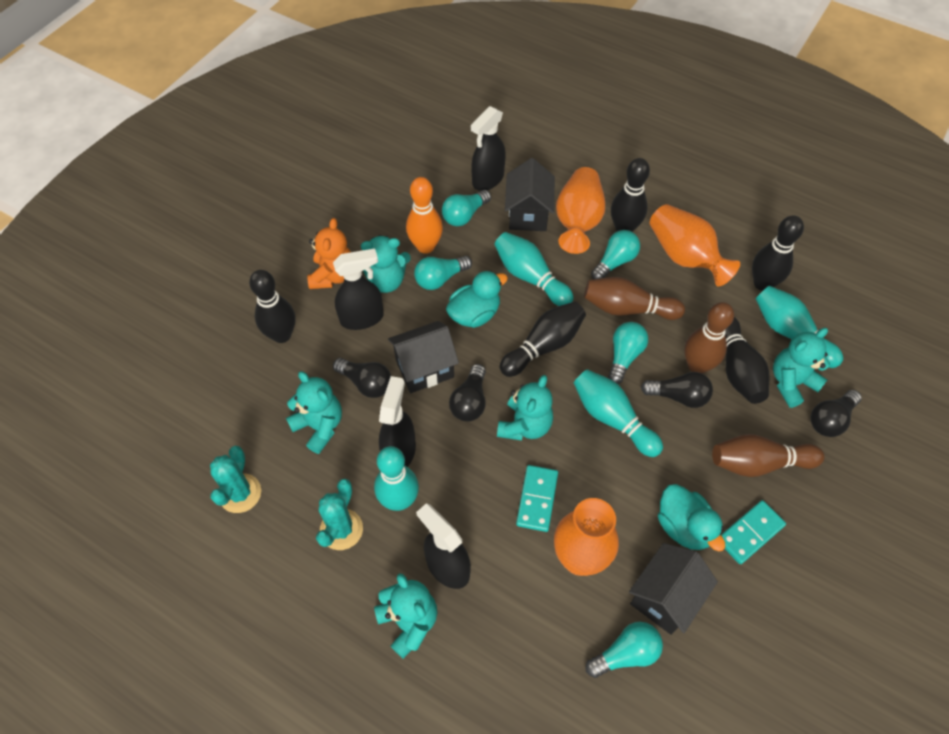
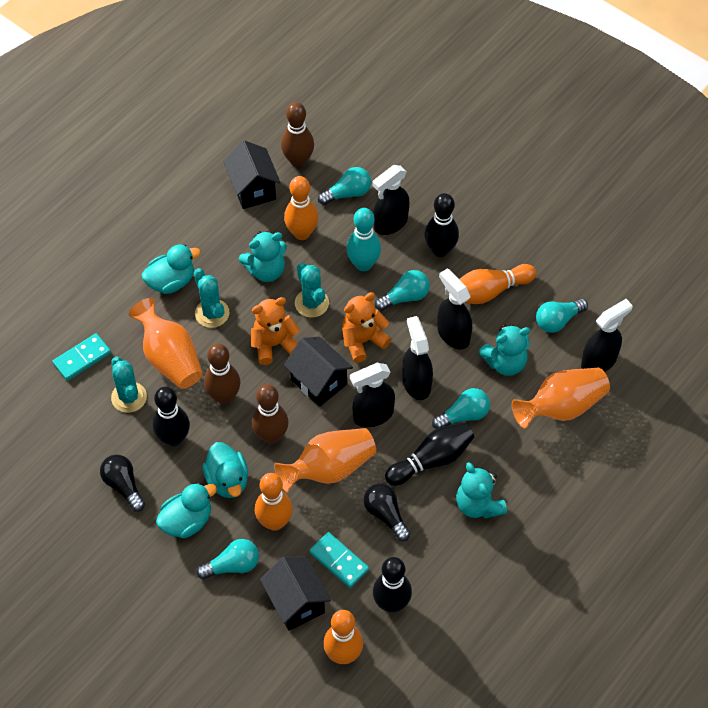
black bowling pin: 5 -> 4
black light bulb: 4 -> 2
black spray bottle: 4 -> 5
orange bowling pin: 1 -> 4
orange teddy bear: 1 -> 2
turquoise bowling pin: 4 -> 1
turquoise cactus: 2 -> 3
turquoise duck: 2 -> 3
turquoise teddy bear: 5 -> 3

